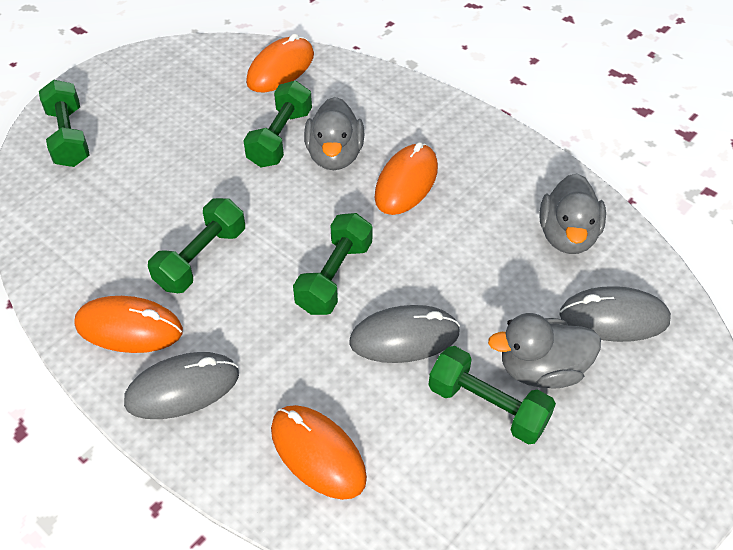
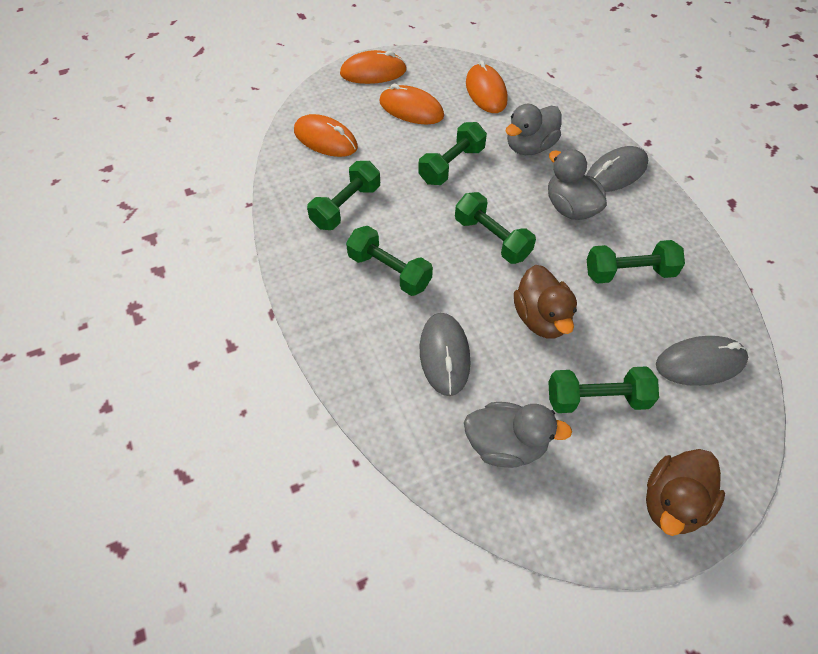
brown duck: 0 -> 2
green dumbbell: 5 -> 6

